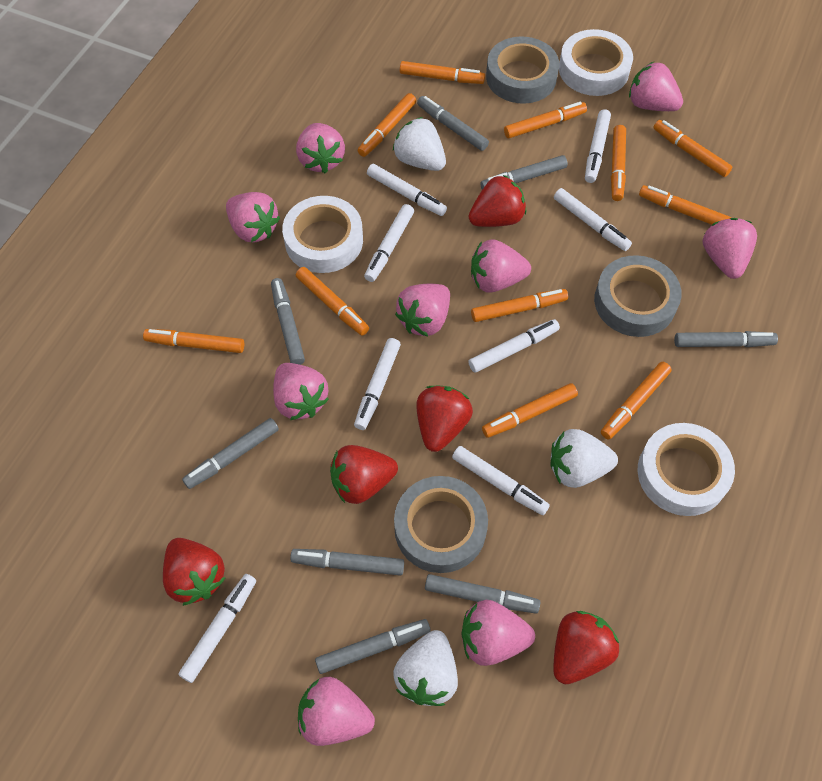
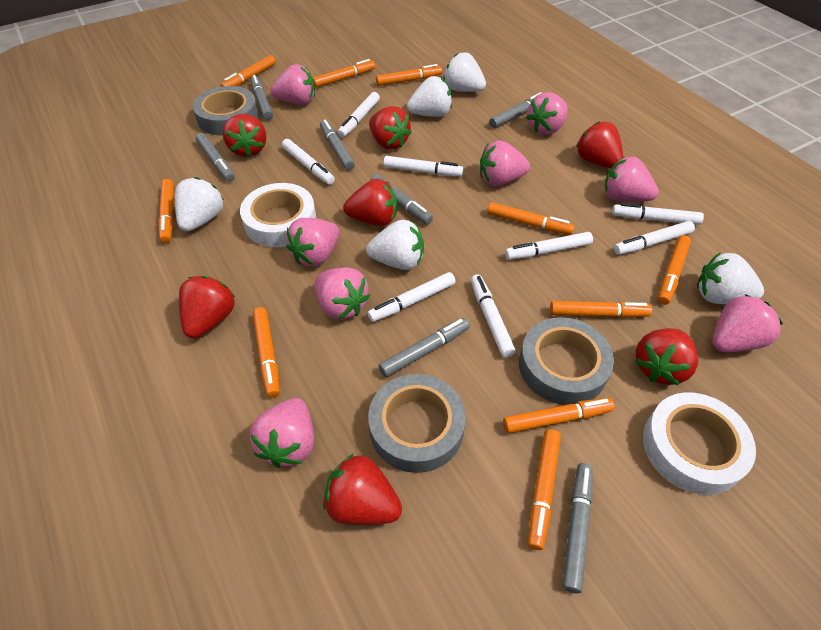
grey marker: 8 -> 7
orange marker: 11 -> 10
pink strawberry: 9 -> 8
red strawberry: 5 -> 7
white strawberry: 3 -> 5
white tape: 3 -> 2

